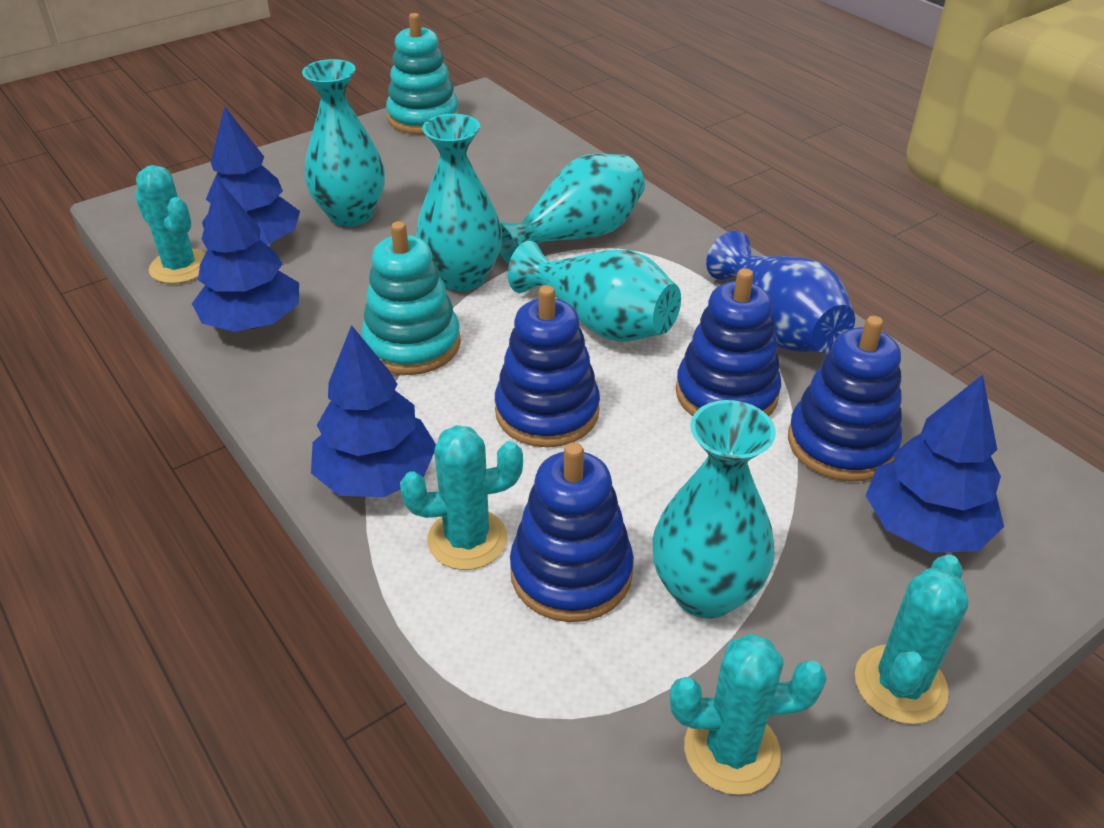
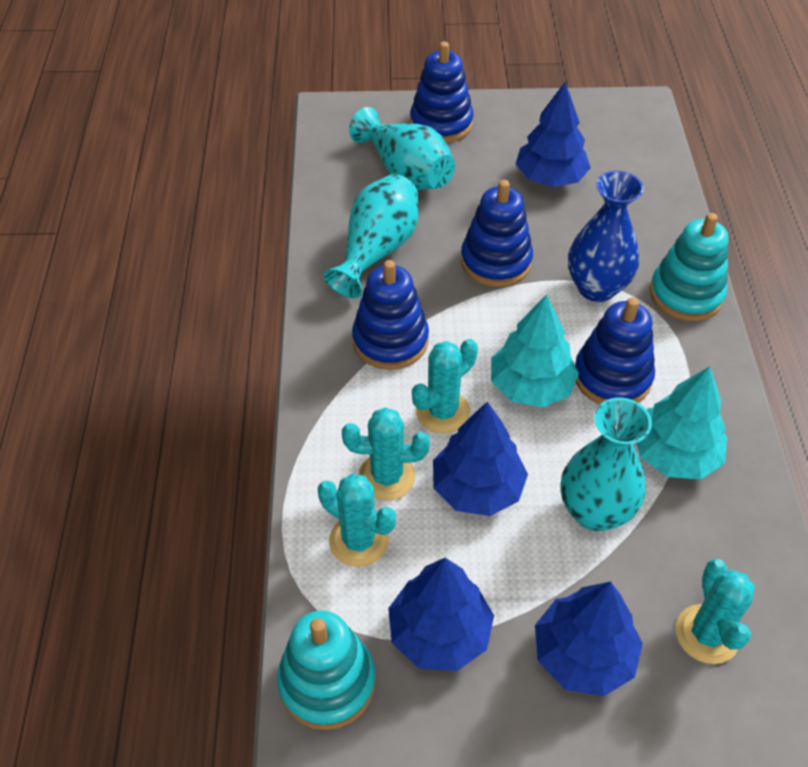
turquoise tree: 0 -> 2
turquoise vase: 5 -> 3

